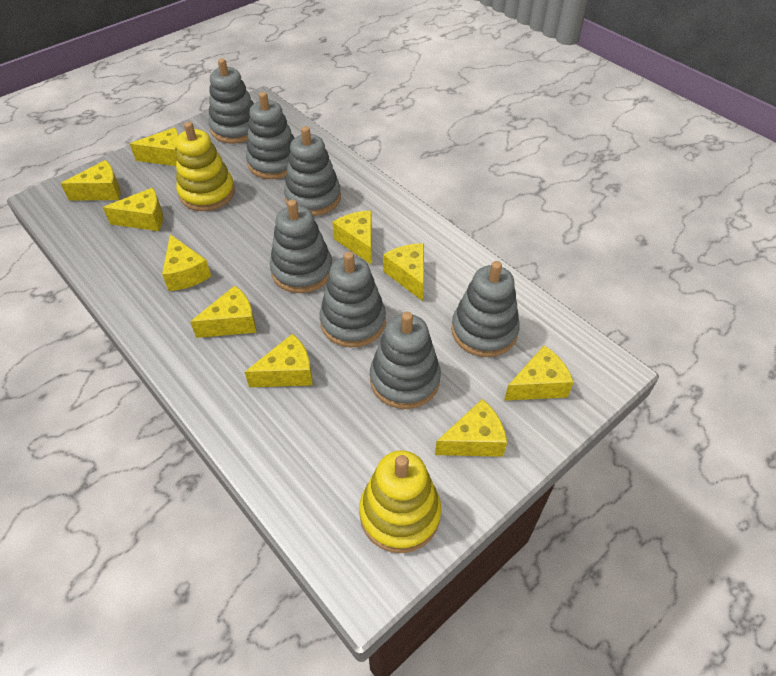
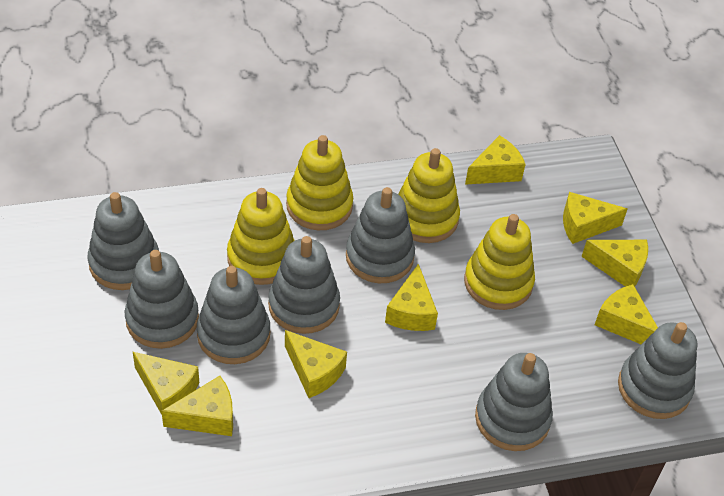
yellow cheese: 10 -> 8
yellow stacking toy: 2 -> 4

